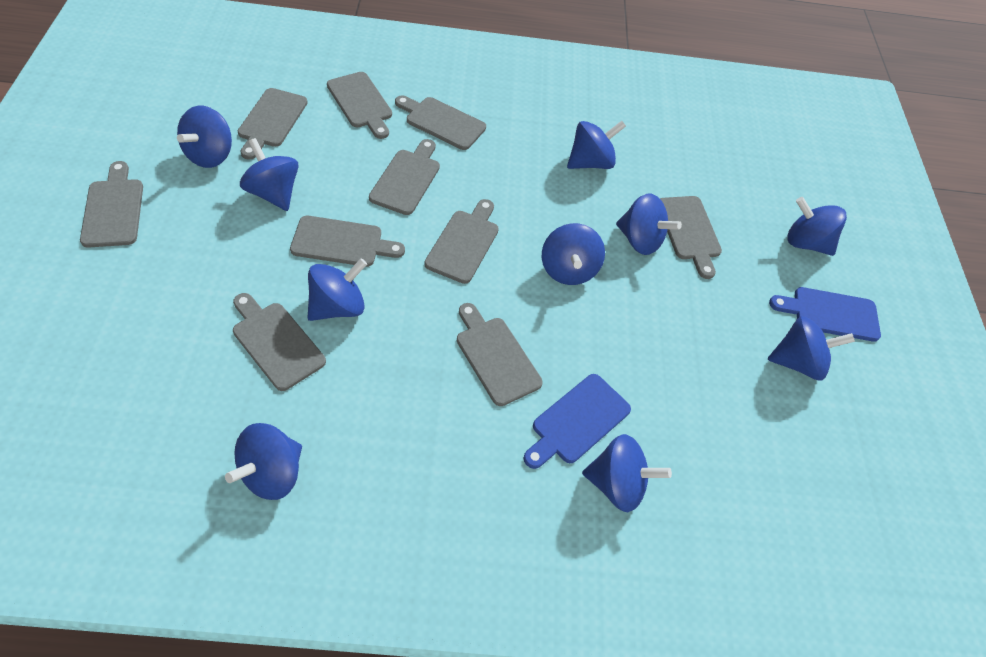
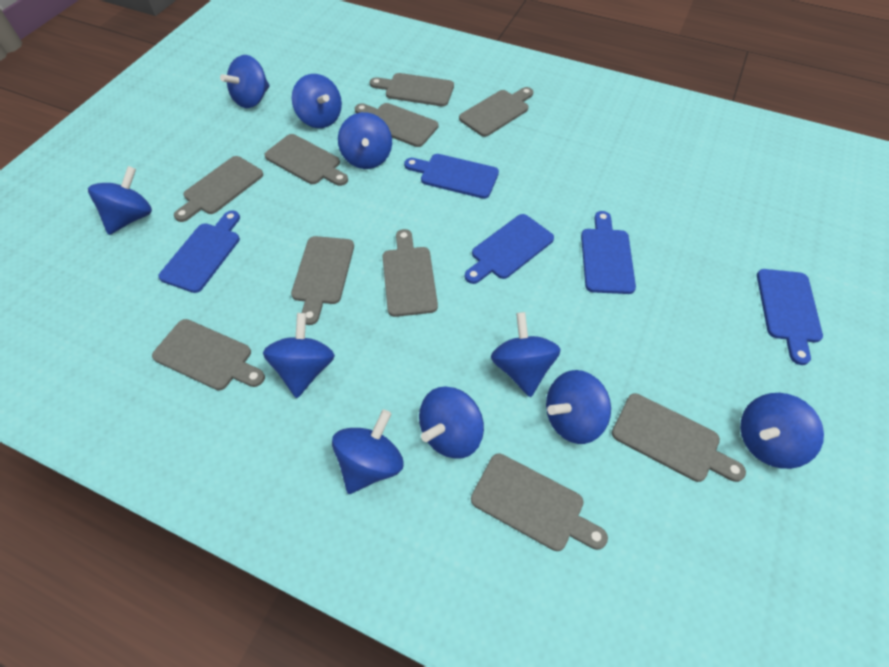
blue cutting board: 2 -> 5

